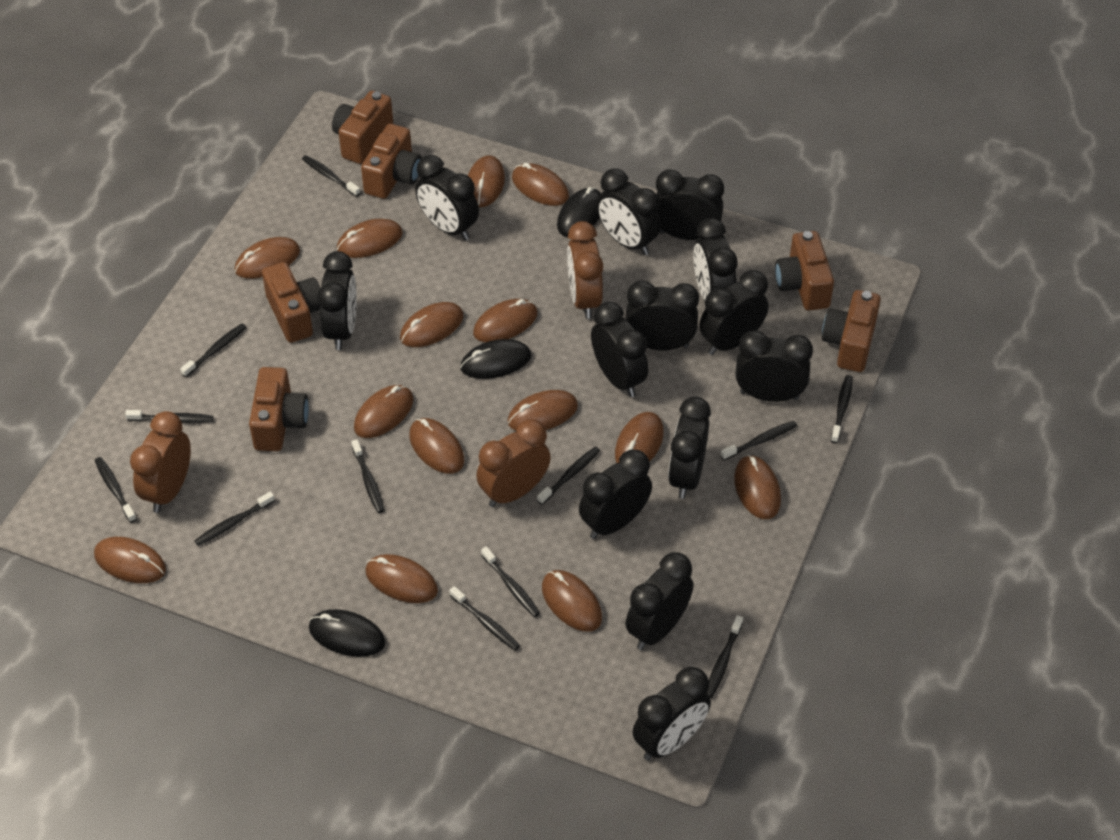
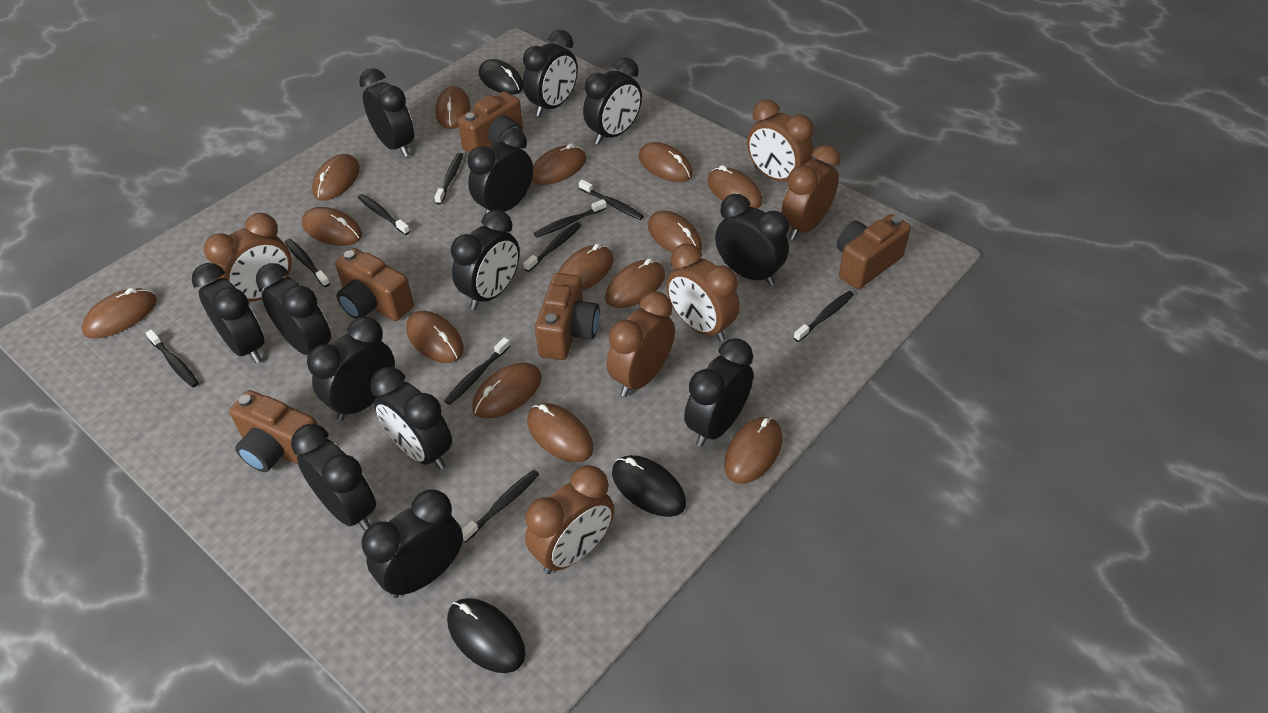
black toothbrush: 12 -> 10
brown camera: 6 -> 5
brown clock: 3 -> 6

